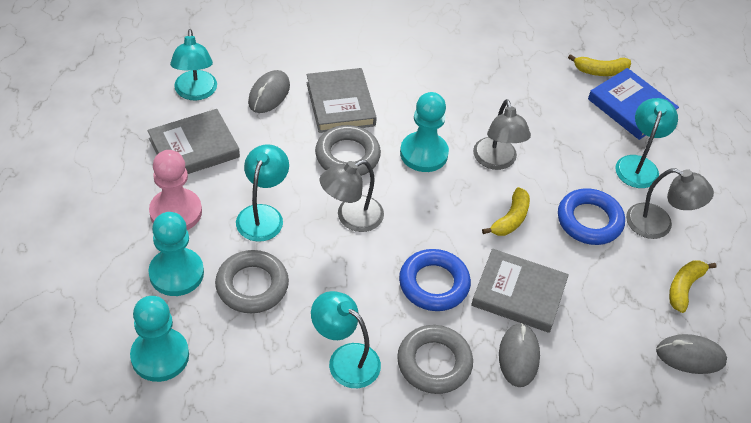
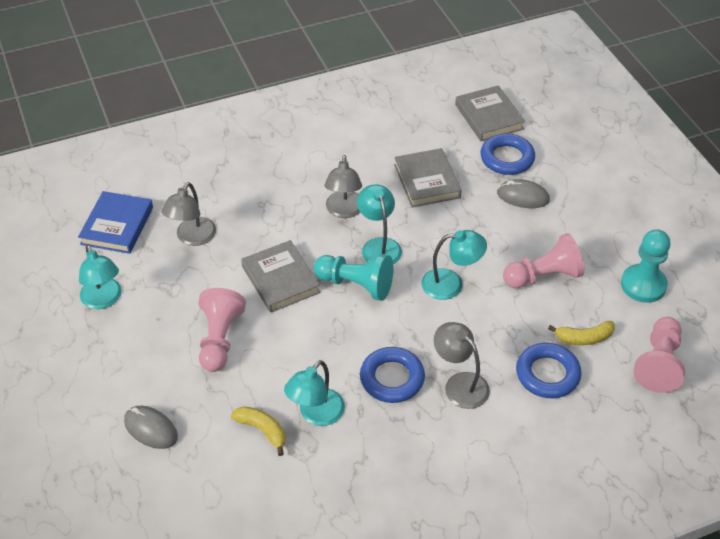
blue ring: 2 -> 3
grey mouse: 3 -> 2
grey ring: 3 -> 0
pink pawn: 1 -> 3
turquoise pawn: 3 -> 2
yellow banana: 3 -> 2

